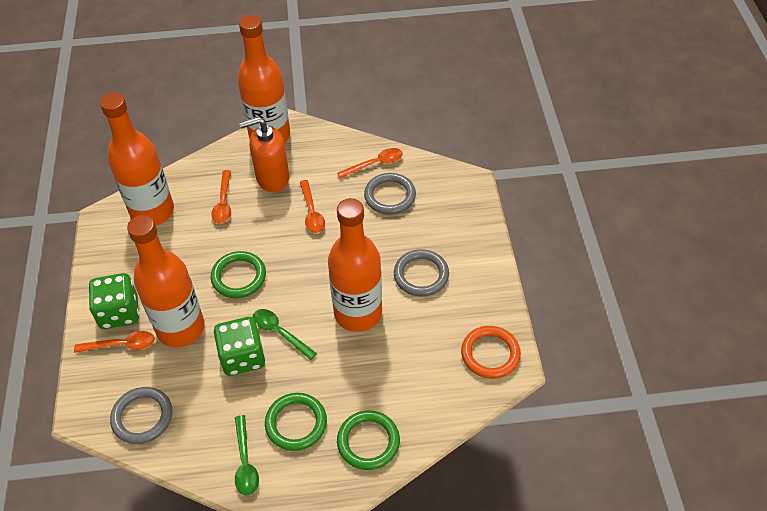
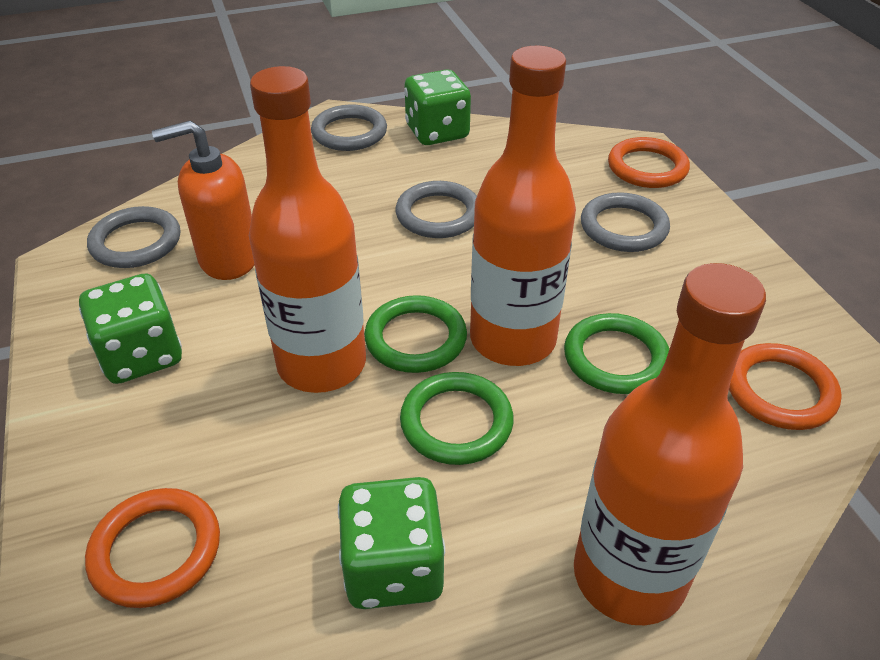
green dice: 2 -> 3
green spoon: 2 -> 0
grey ring: 3 -> 4
orange bottle: 4 -> 3
orange ring: 1 -> 3
orange spoon: 4 -> 0

